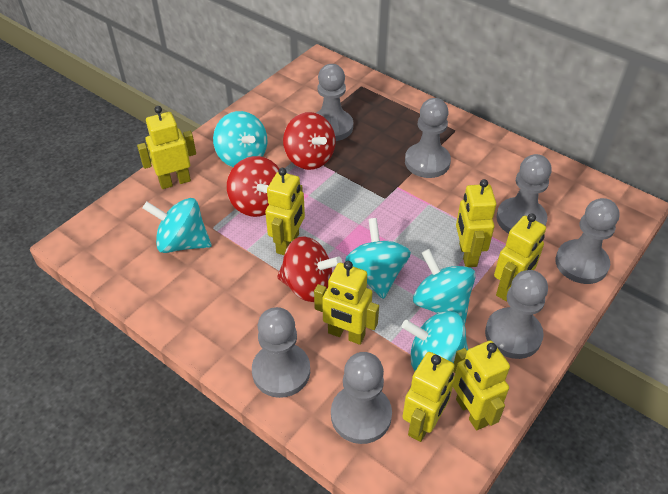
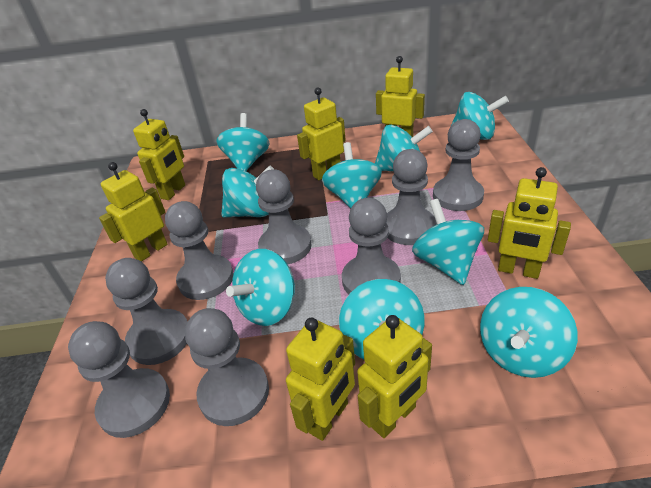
grey pawn: 7 -> 8
red spinning top: 3 -> 0
turquoise spinning top: 5 -> 9

